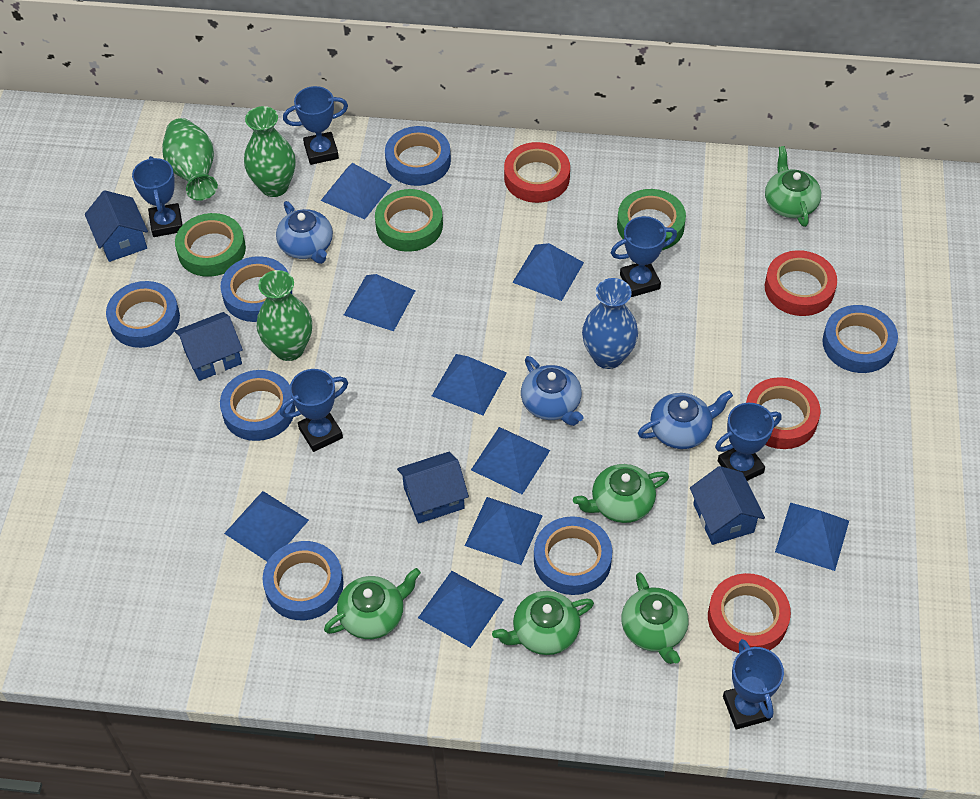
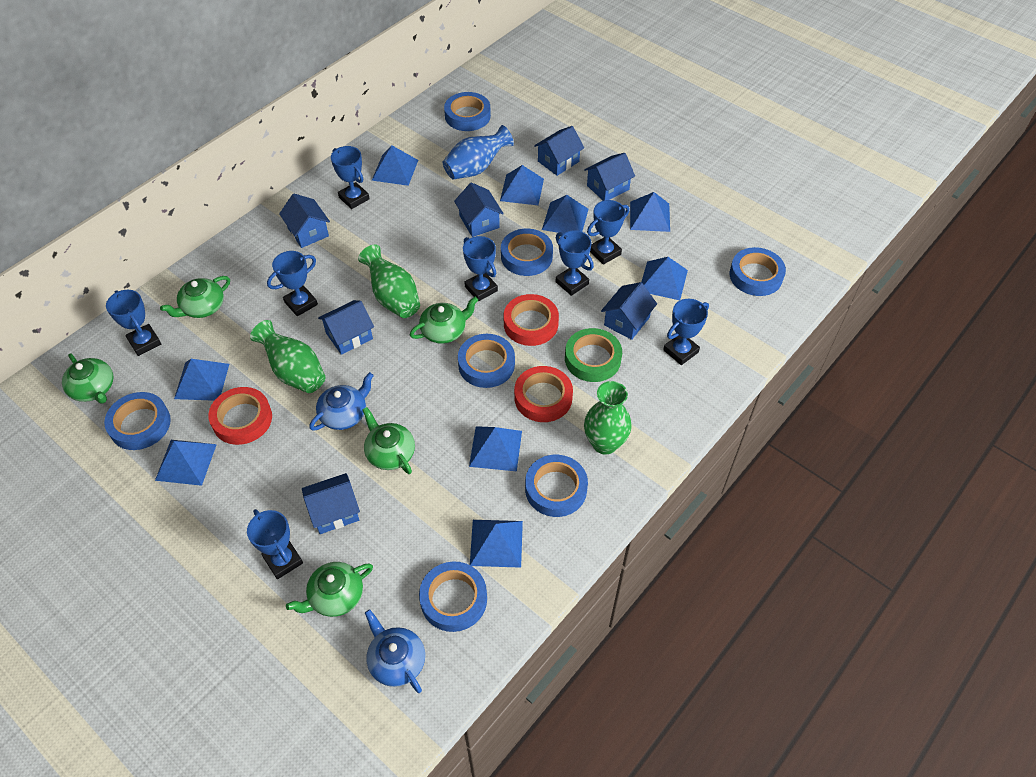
blue house: 4 -> 7
blue teapot: 3 -> 2
blue trophy: 6 -> 8
green tape: 3 -> 1
red tape: 4 -> 3

